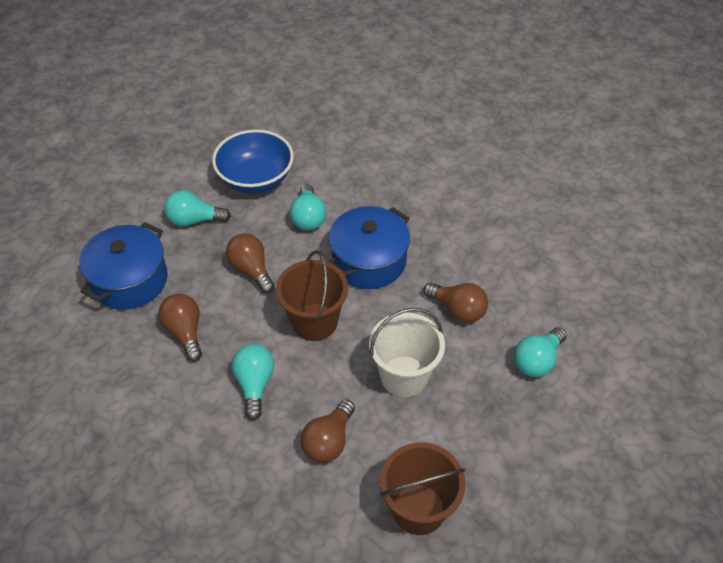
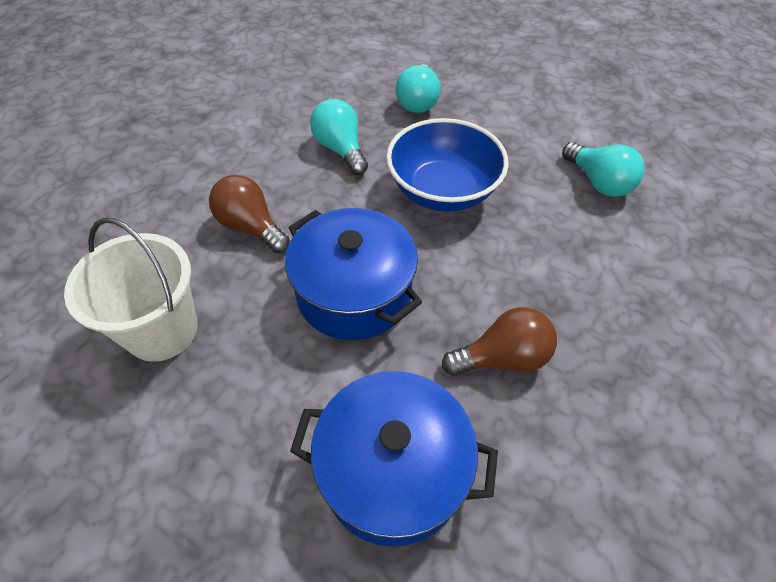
brown bucket: 2 -> 0
brown light bulb: 4 -> 2
turquoise light bulb: 4 -> 3

